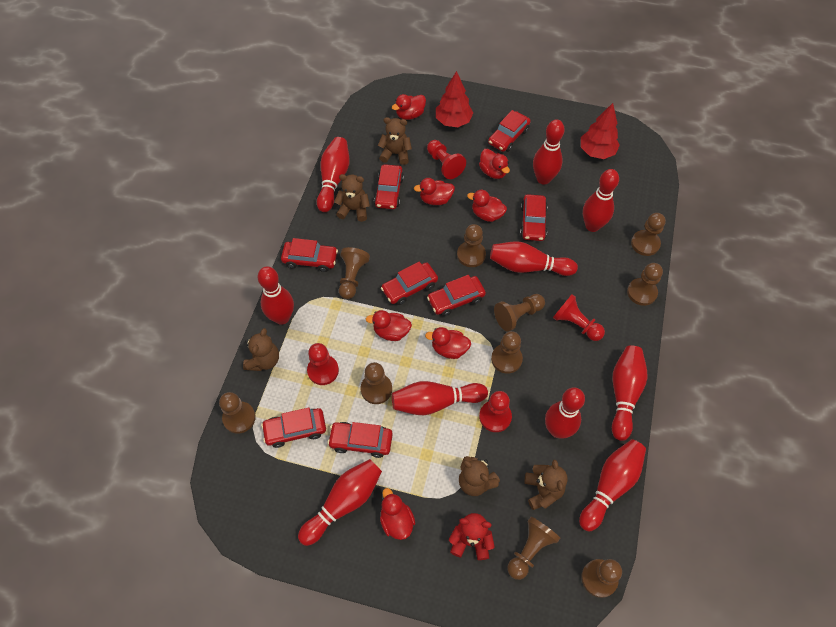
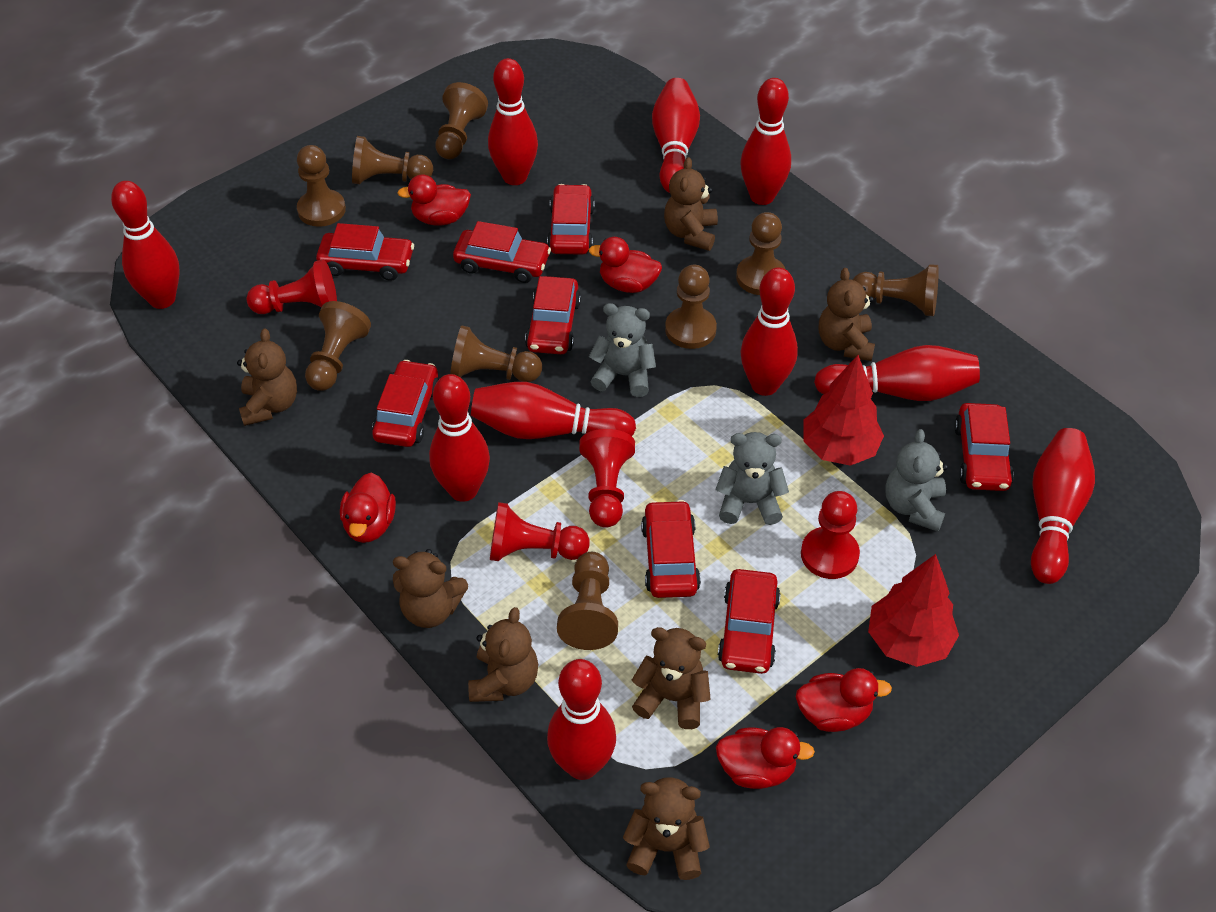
brown pawn: 10 -> 9
brown teddy bear: 5 -> 7
grey teddy bear: 0 -> 3
red duck: 7 -> 5
red teddy bear: 1 -> 0

